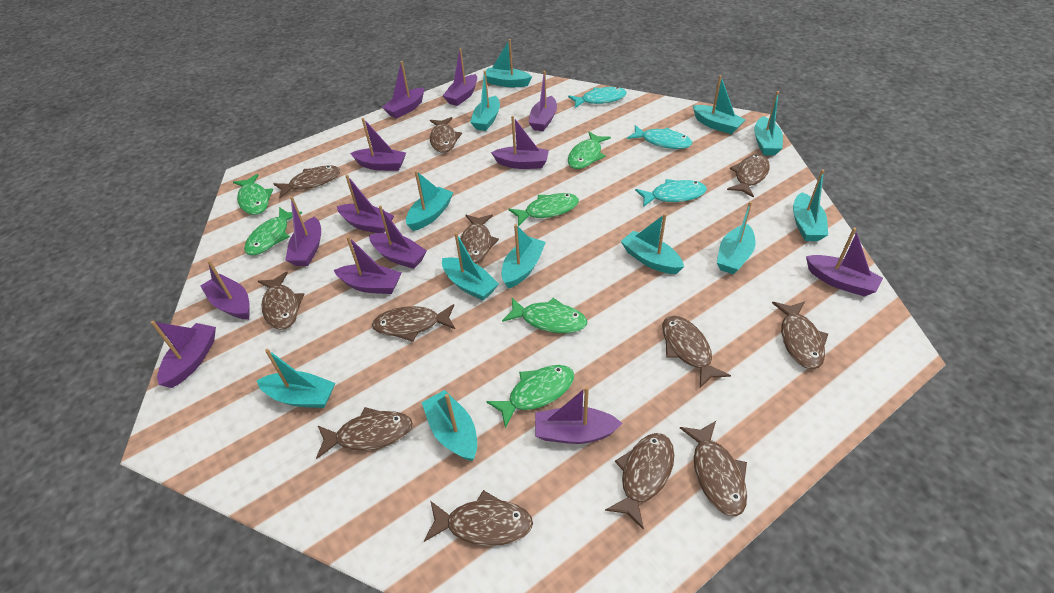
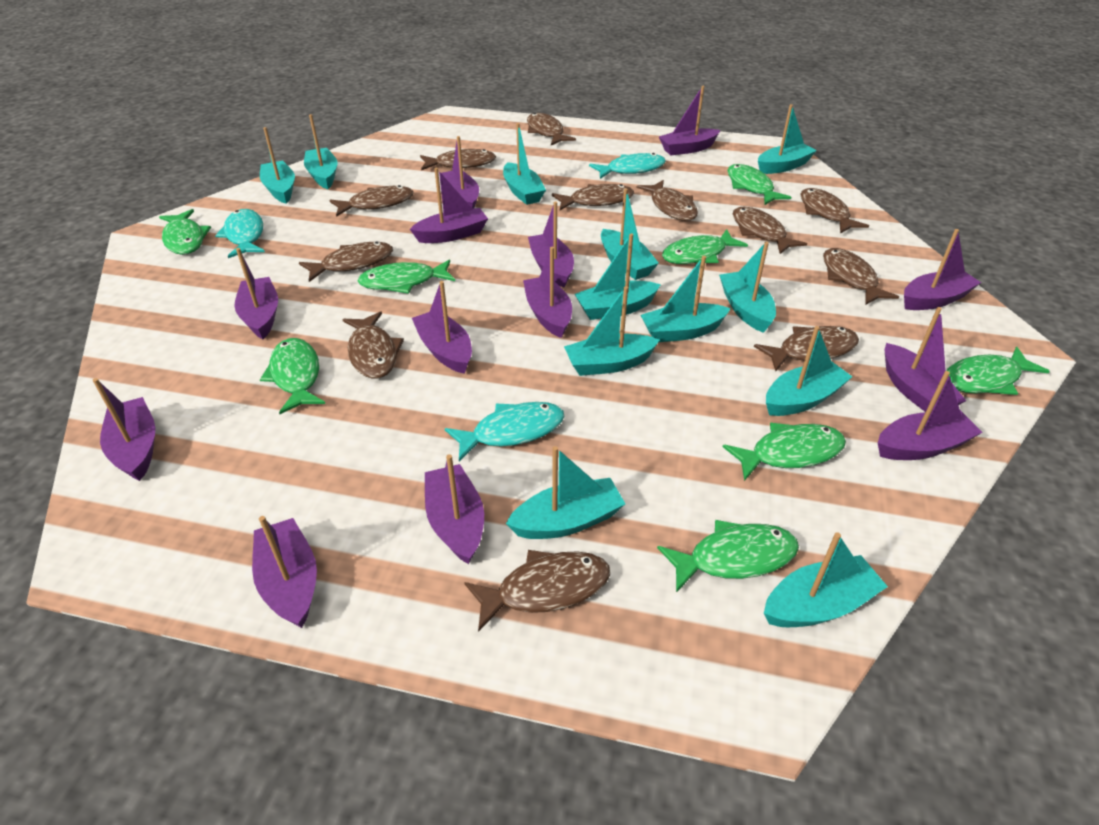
green fish: 6 -> 8

